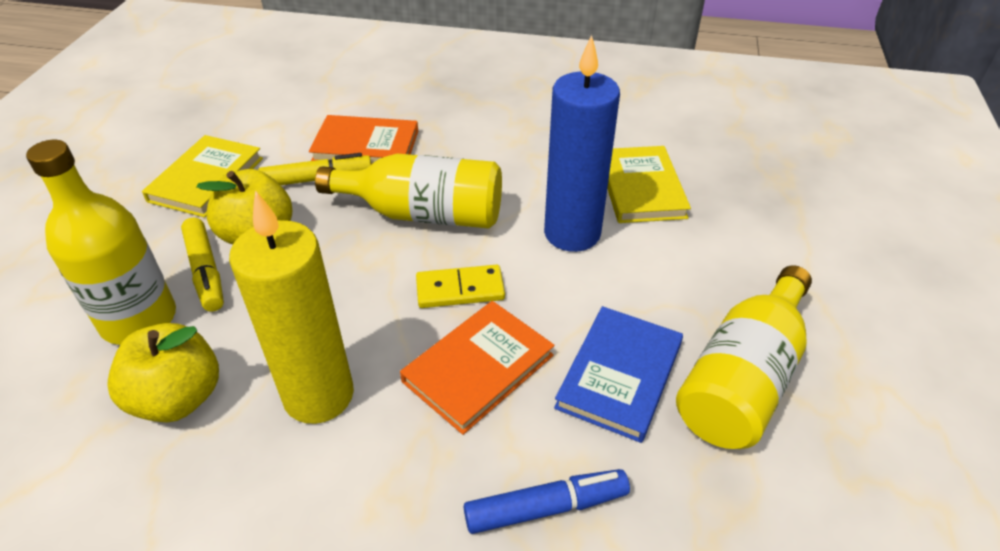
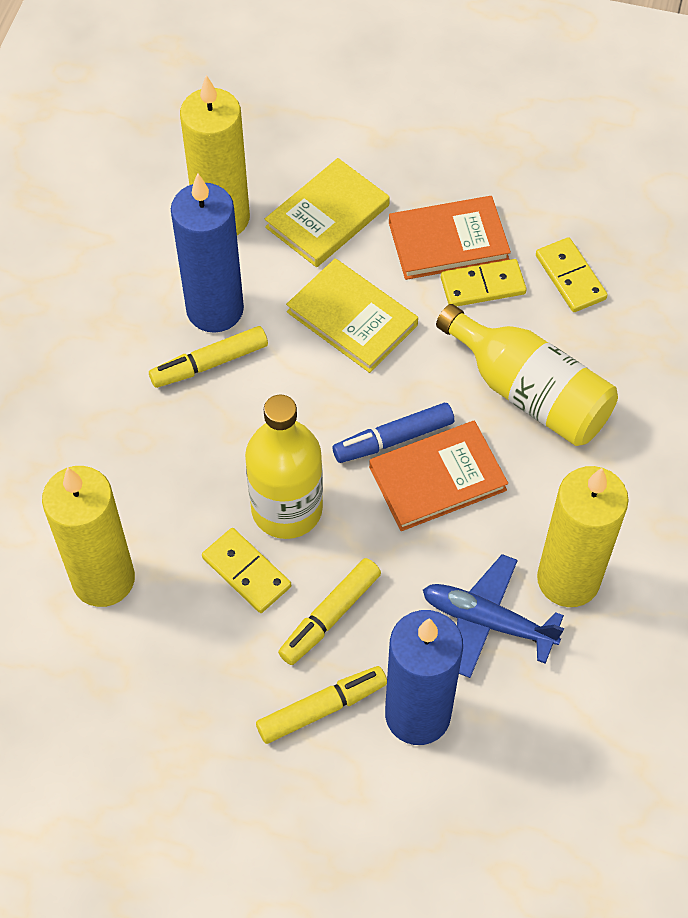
blue book: 1 -> 0
blue candle: 1 -> 2
blue plane: 0 -> 1
yellow apple: 2 -> 0
yellow bottle: 3 -> 2
yellow candle: 1 -> 3
yellow domino: 1 -> 3
yellow marker: 2 -> 3

